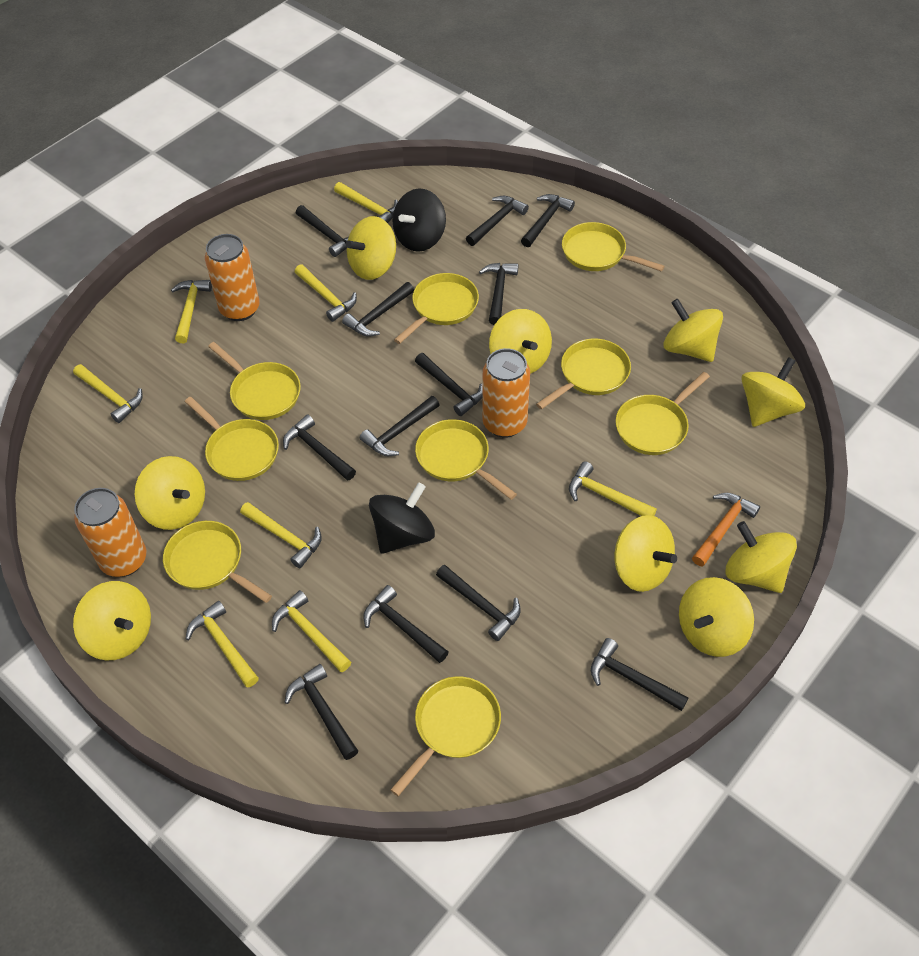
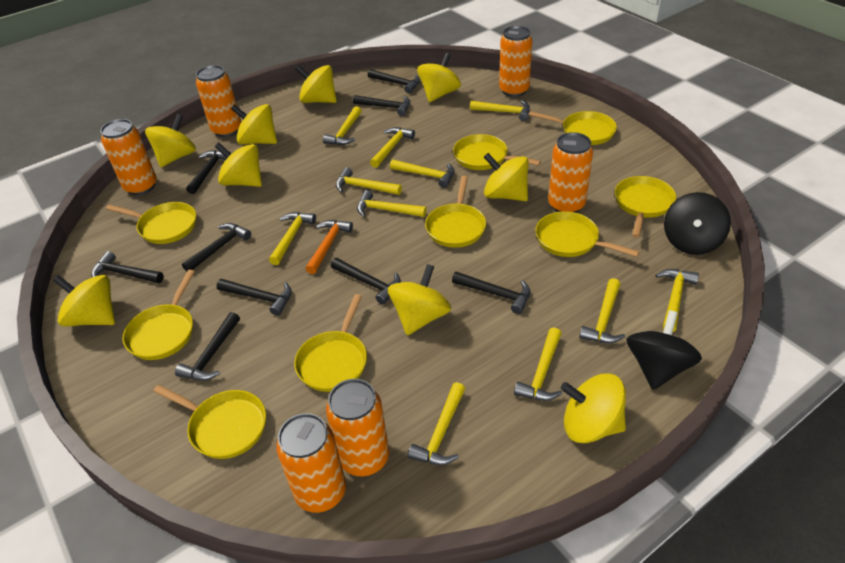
black hammer: 12 -> 9
orange can: 3 -> 6
yellow hammer: 8 -> 11

